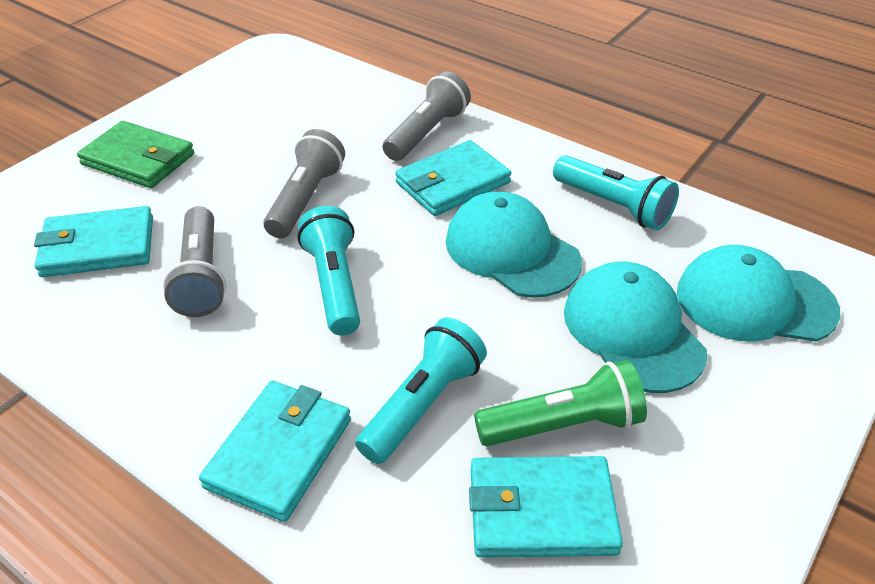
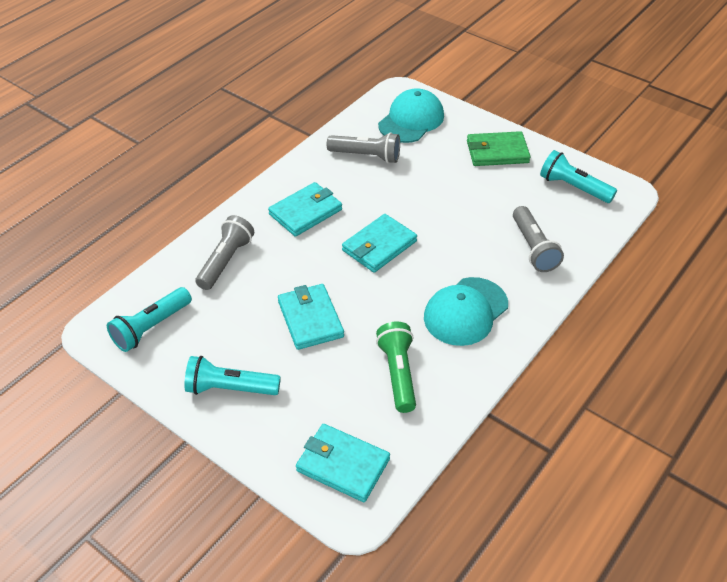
turquoise cap: 3 -> 2

